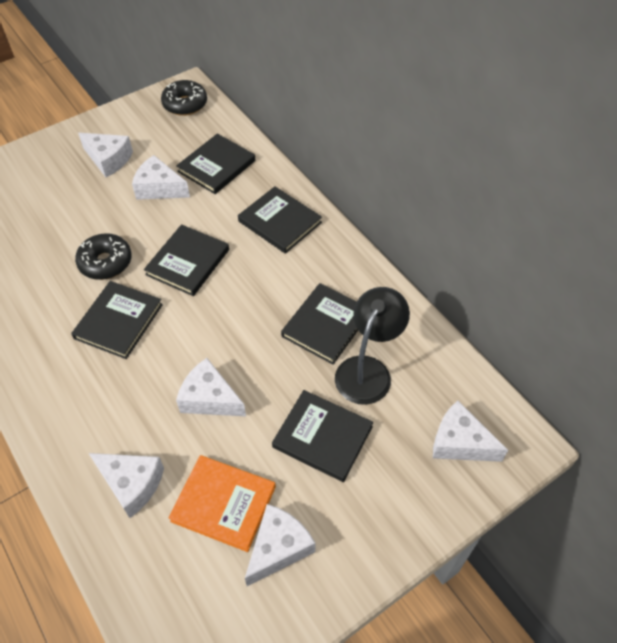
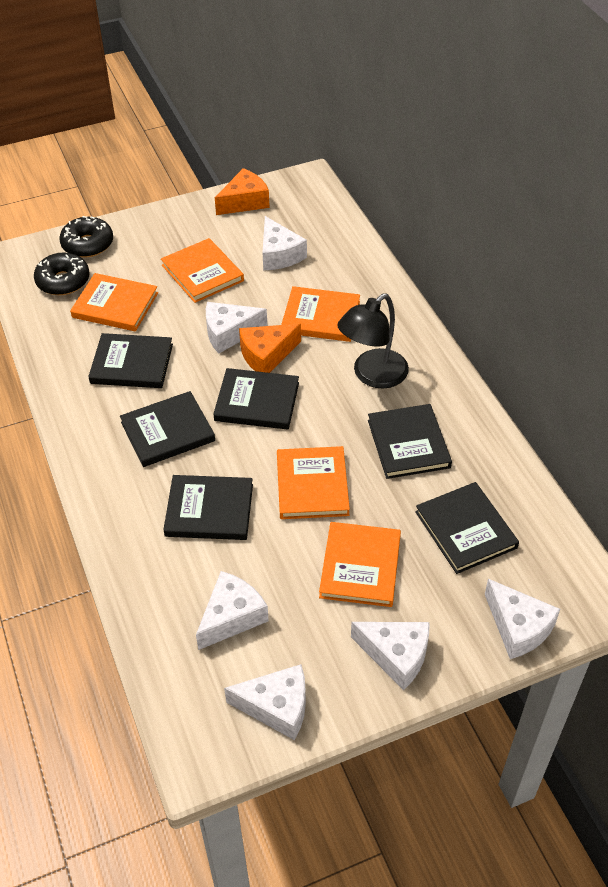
orange book: 1 -> 5
orange cheese: 0 -> 2

